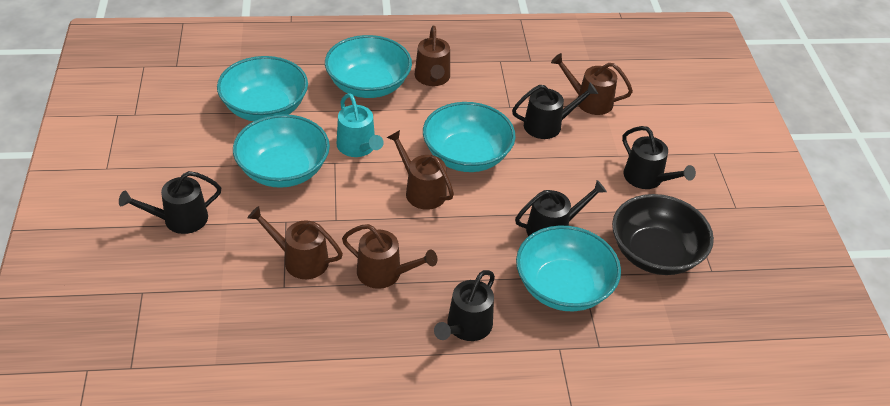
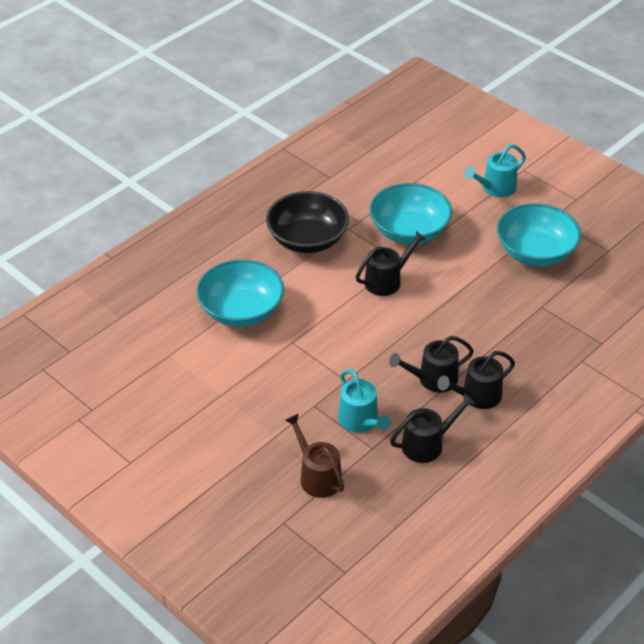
black watering can: 5 -> 4
brown watering can: 5 -> 1
turquoise bowl: 5 -> 3
turquoise watering can: 1 -> 2

